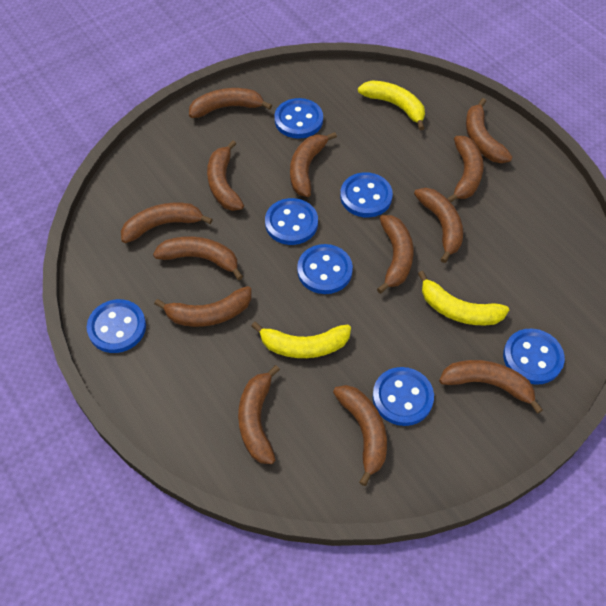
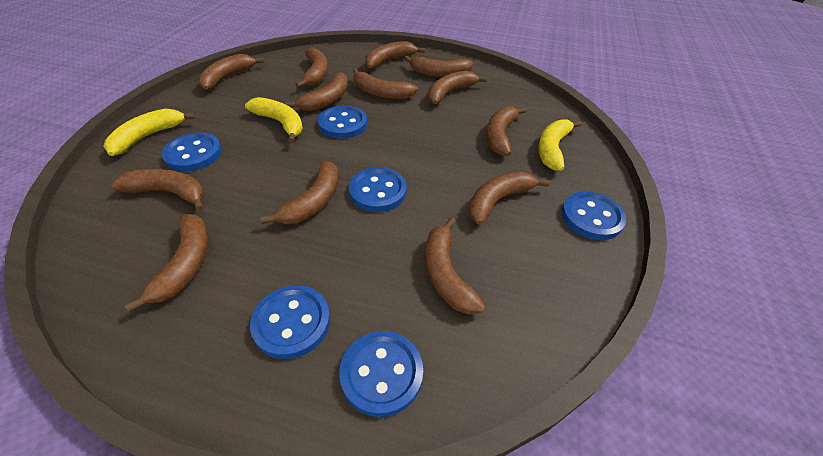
blue button: 7 -> 6

